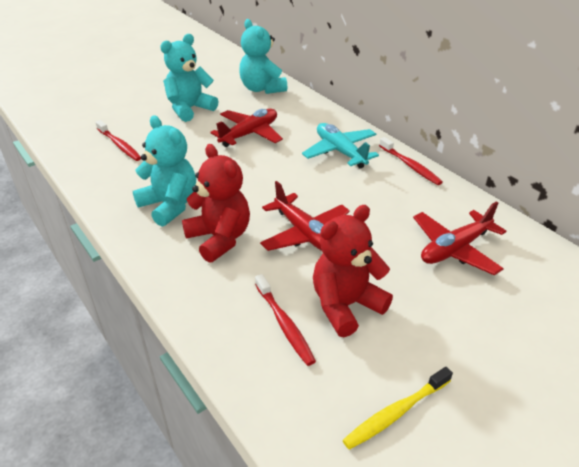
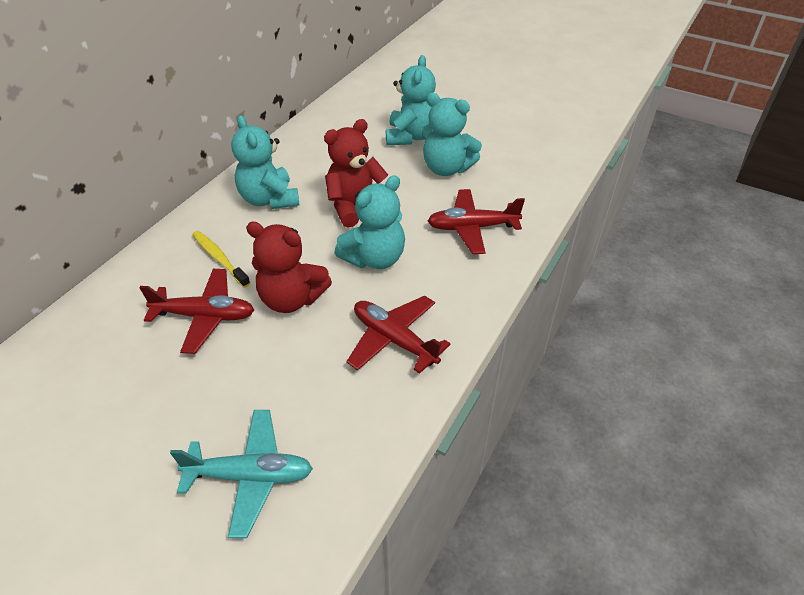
red toothbrush: 3 -> 0
turquoise teddy bear: 3 -> 4

